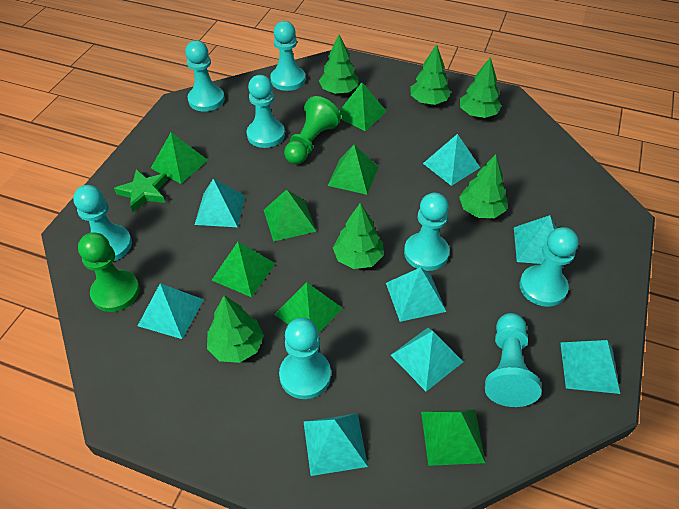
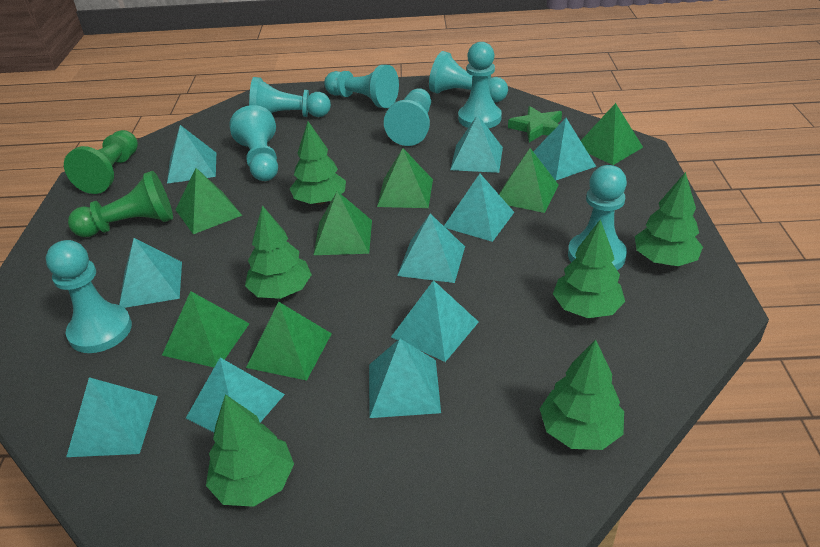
turquoise pyramid: 8 -> 10

